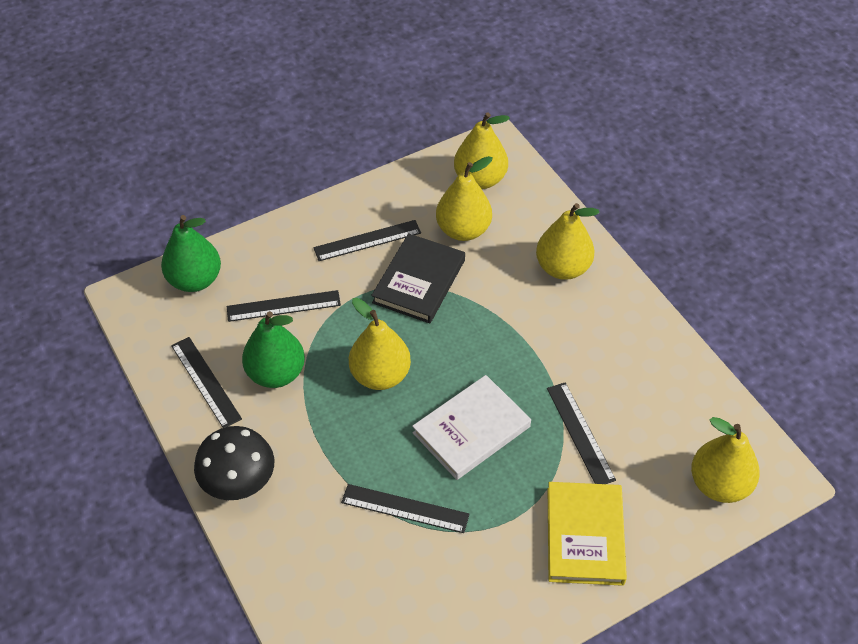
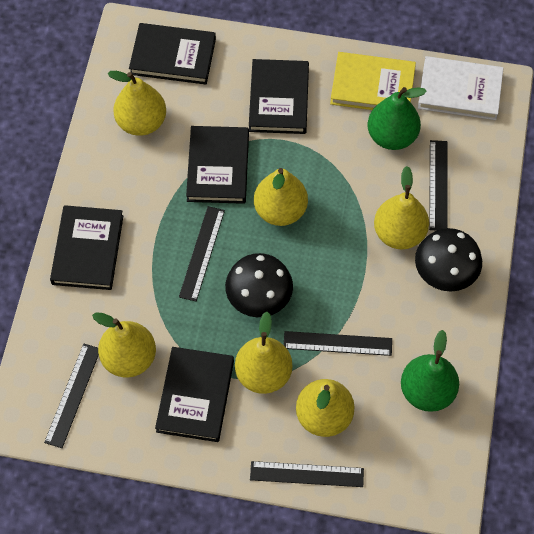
black book: 1 -> 5
black mushroom: 1 -> 2
yellow pear: 5 -> 6

